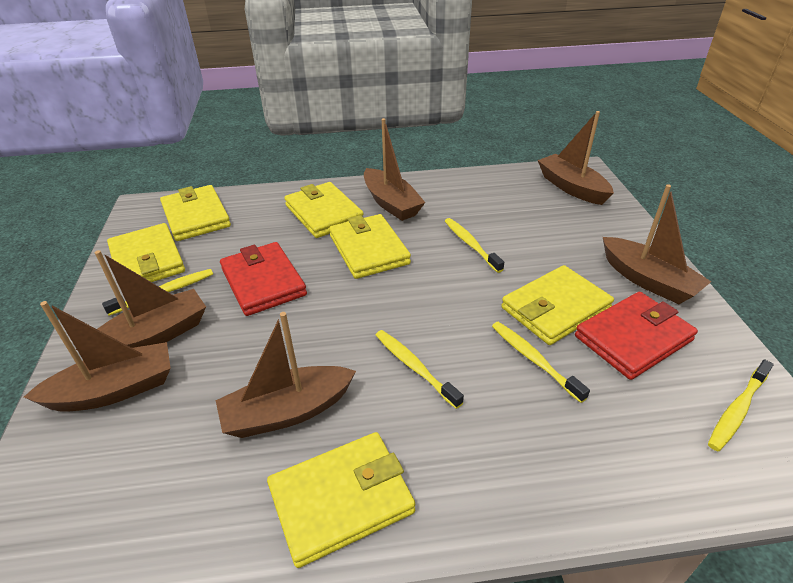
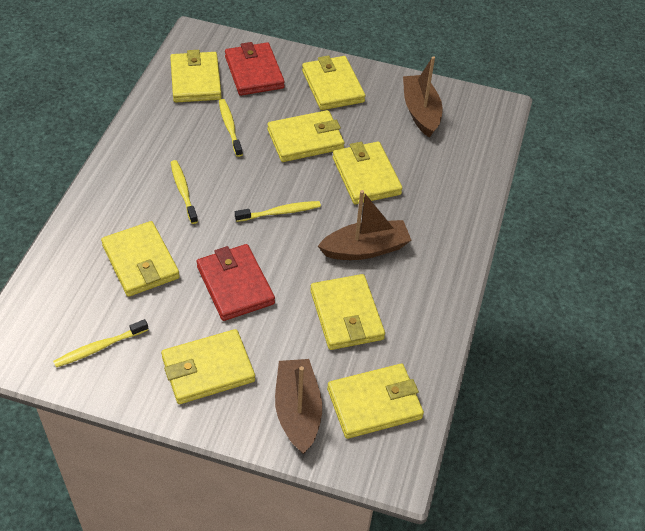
brown boat: 6 -> 3
yellow toothbrush: 5 -> 4
yellow wallet: 6 -> 8

